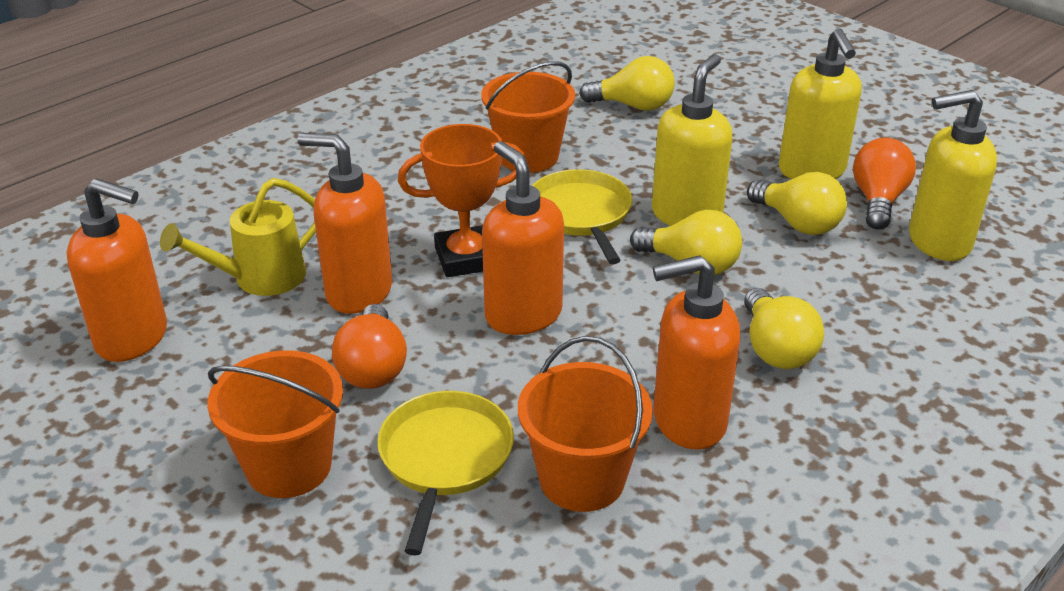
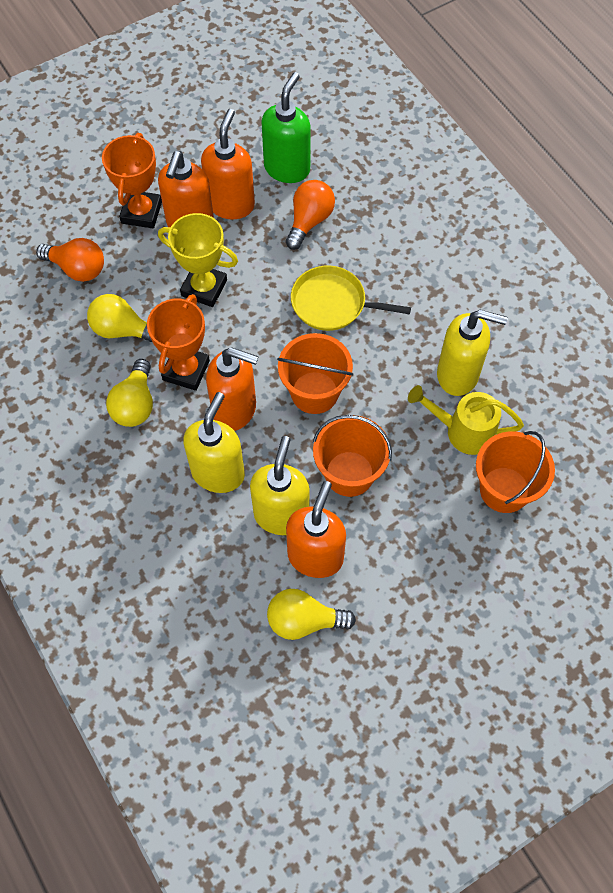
green soap dispenser: 0 -> 1
orange trophy: 1 -> 2
yellow light bulb: 4 -> 3
yellow pan: 2 -> 1
yellow trophy: 0 -> 1

